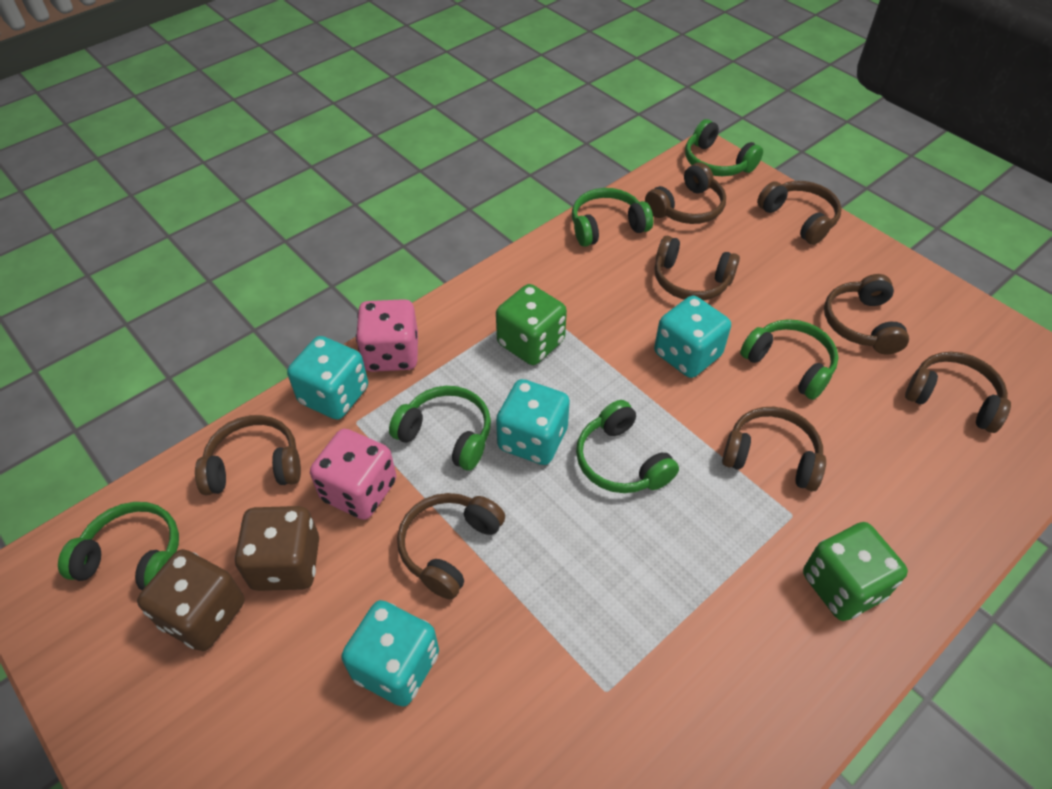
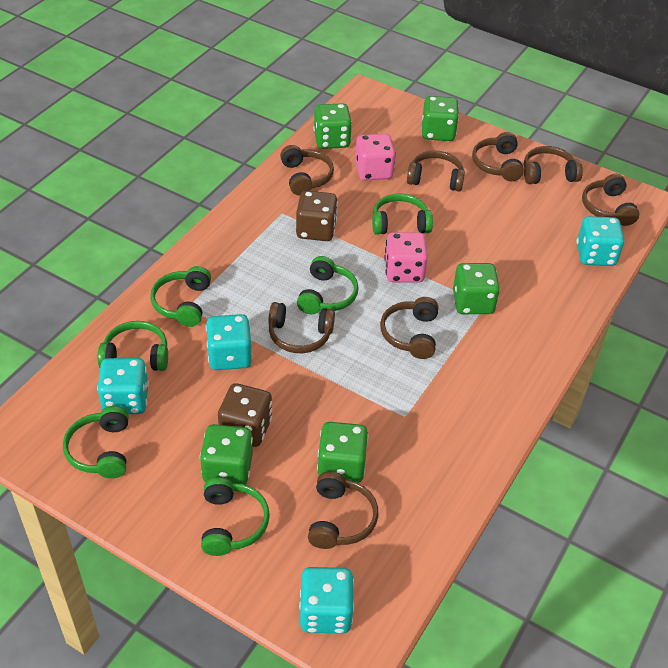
green dice: 2 -> 5

